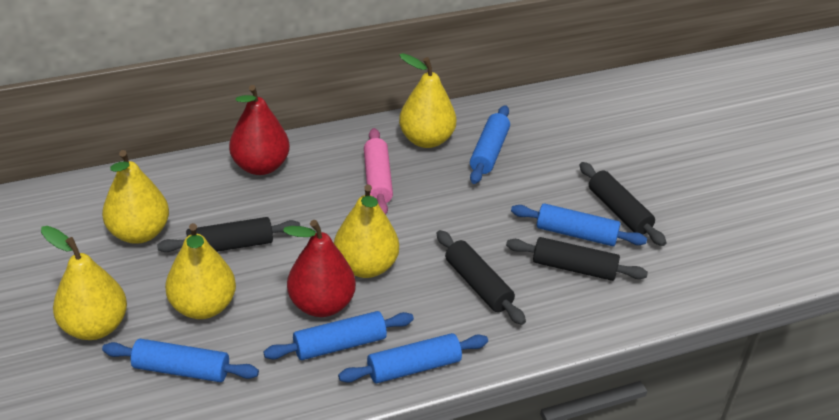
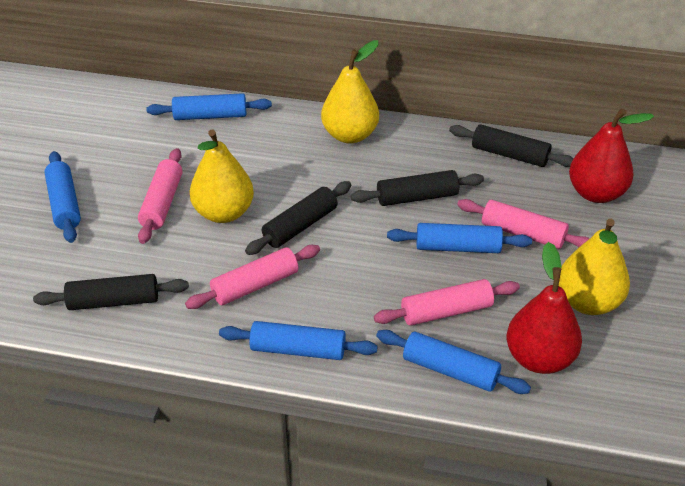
pink rolling pin: 1 -> 4
yellow pear: 5 -> 3

